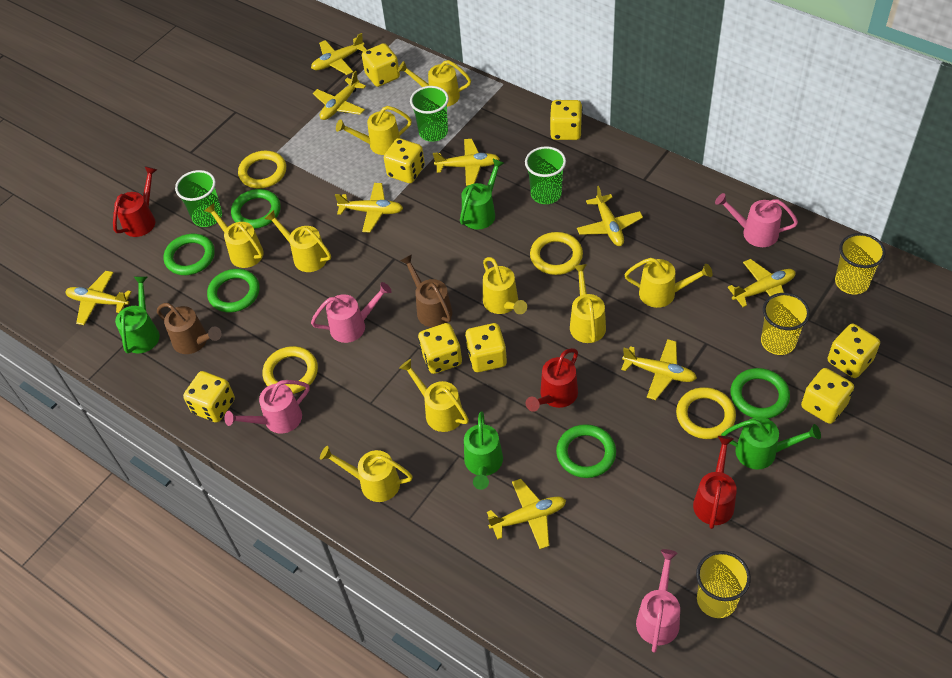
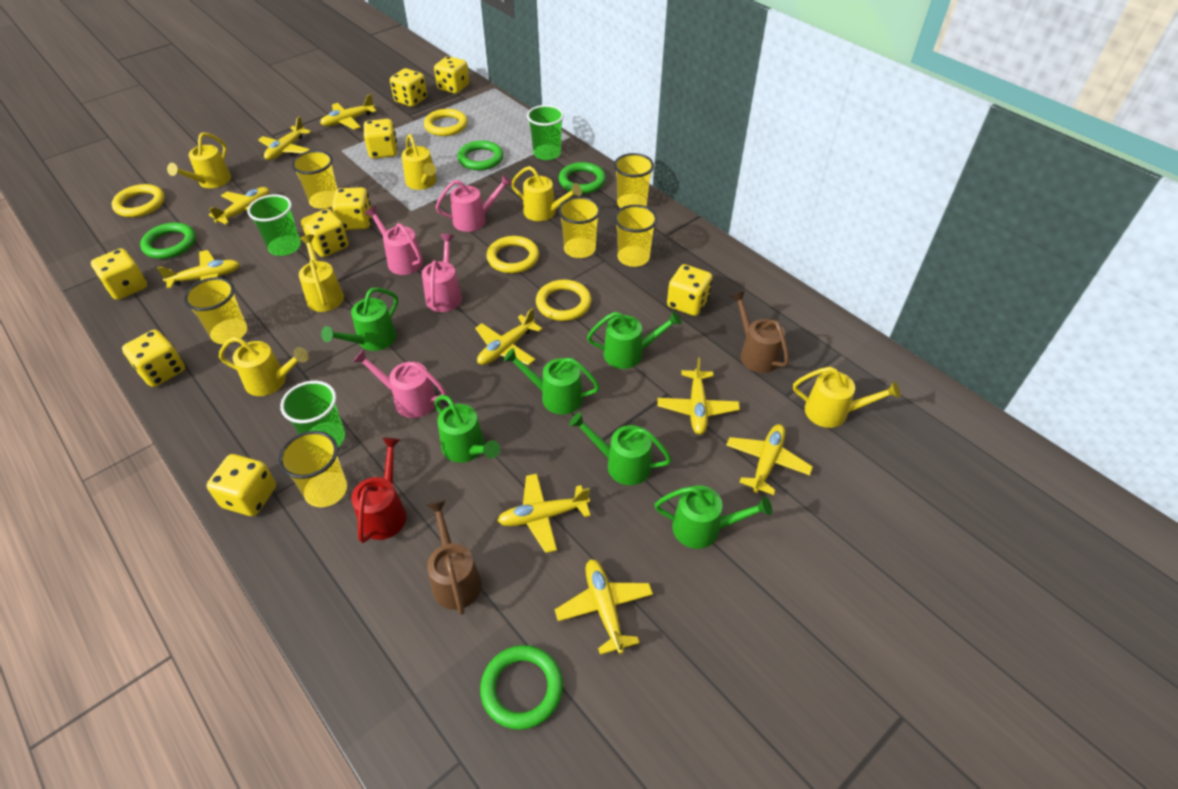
green ring: 5 -> 4
green watering can: 4 -> 6
red watering can: 3 -> 1
yellow cup: 3 -> 6
yellow dice: 8 -> 9
yellow watering can: 9 -> 6

